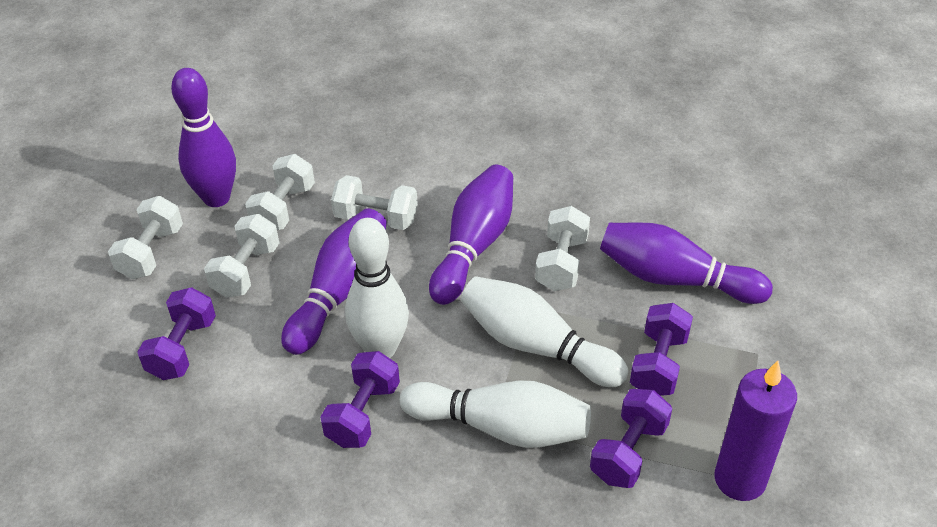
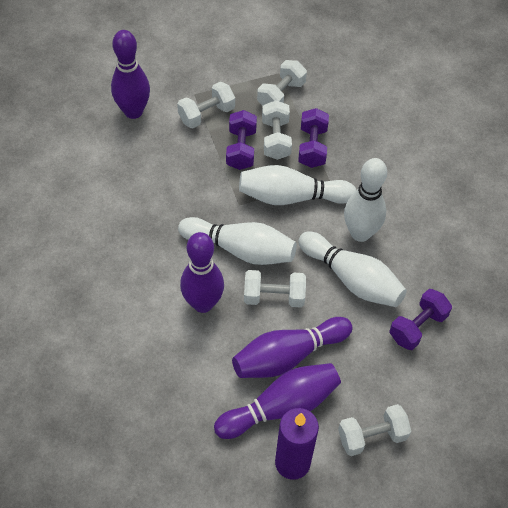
purple dumbbell: 4 -> 3
white bowling pin: 3 -> 4

